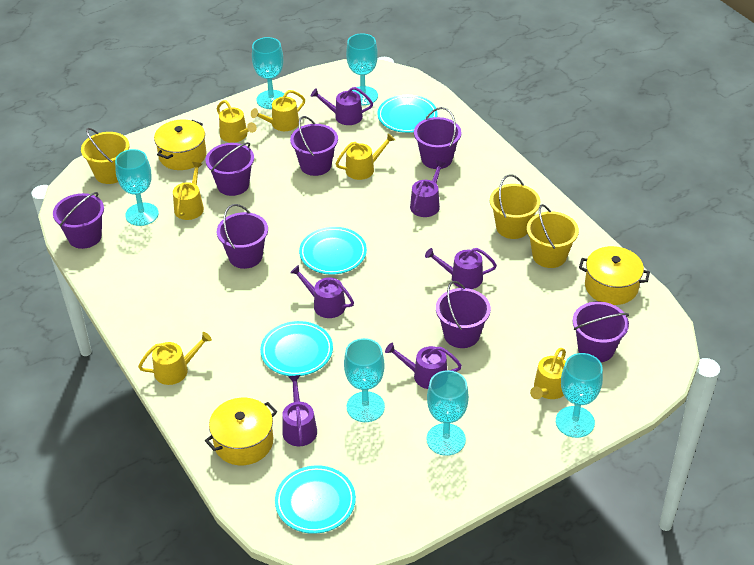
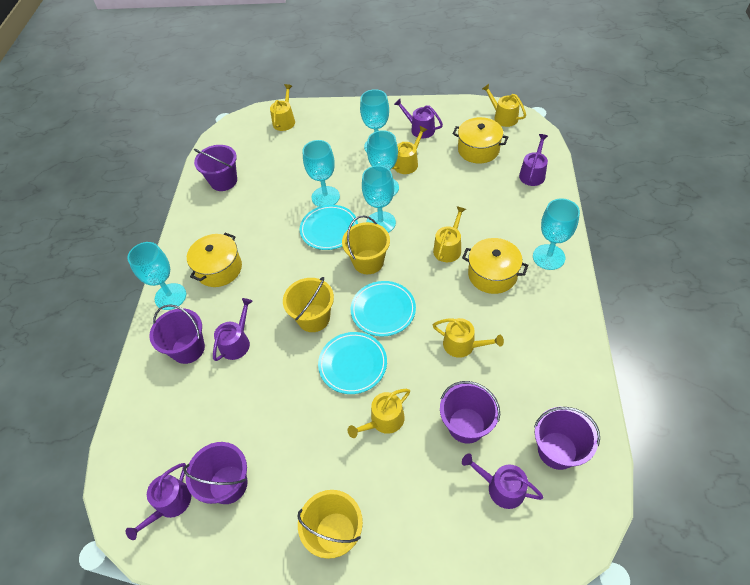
purple bucket: 7 -> 5
purple watering can: 6 -> 5
turquoise plate: 4 -> 3

